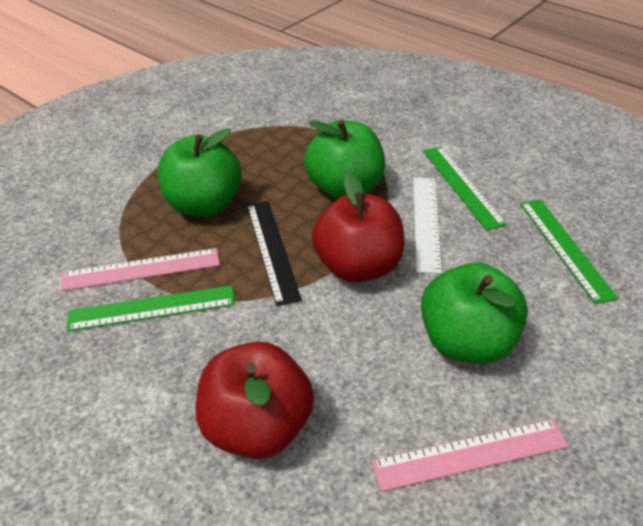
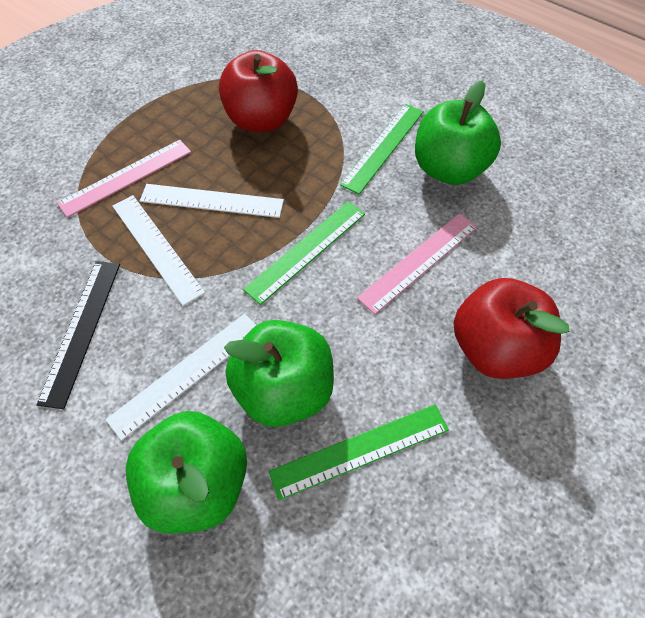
white ruler: 1 -> 3

